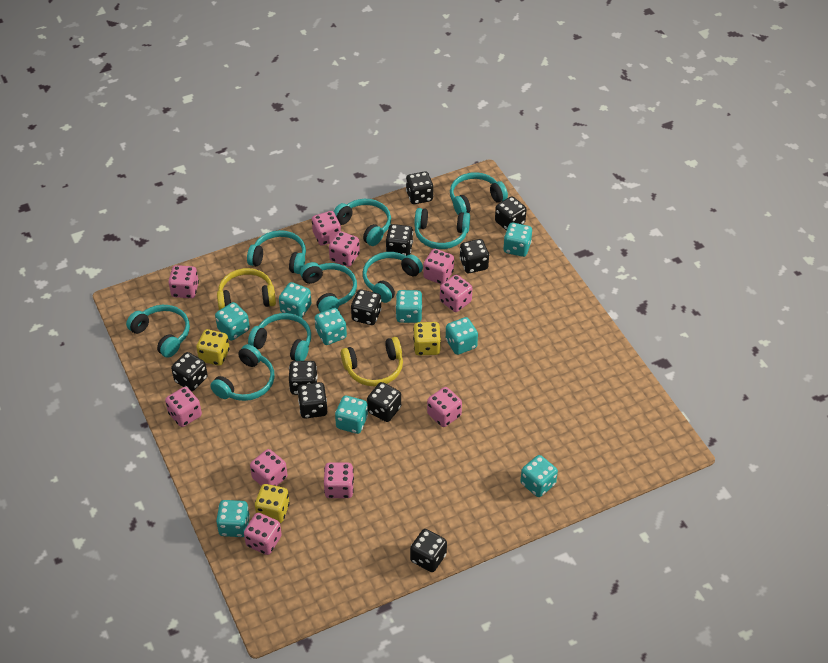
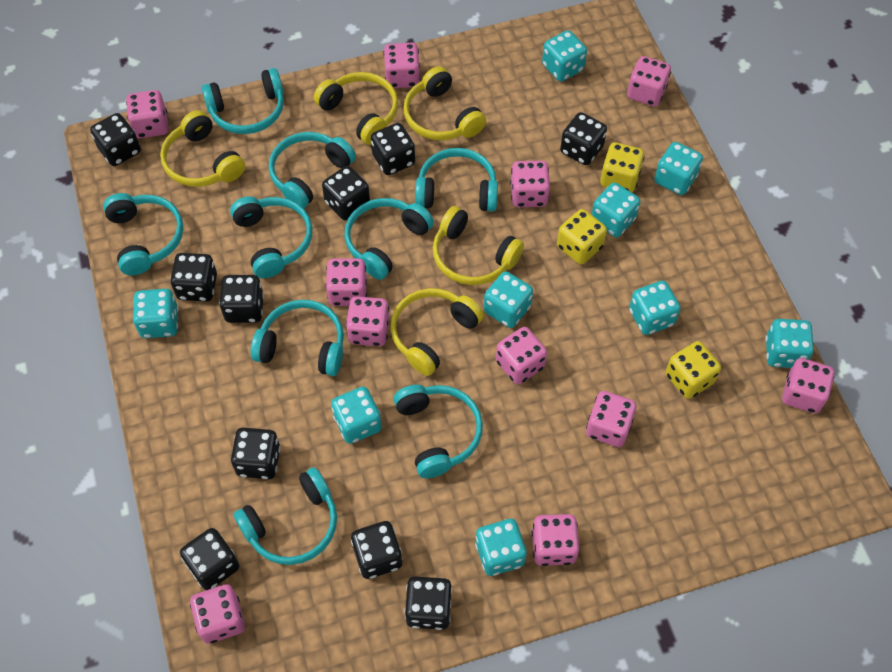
pink dice: 10 -> 11
yellow headphones: 2 -> 5

